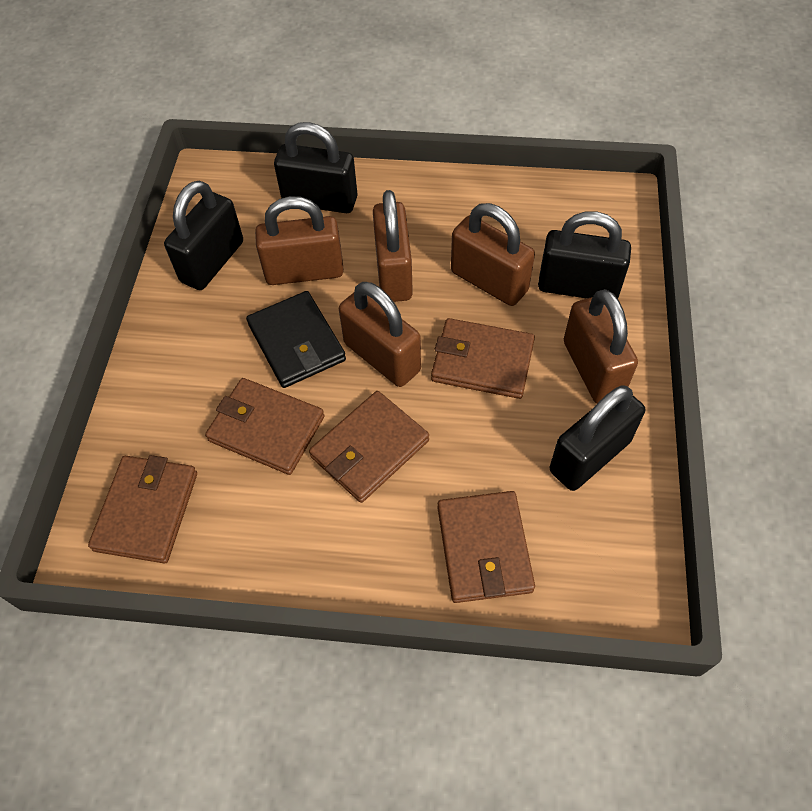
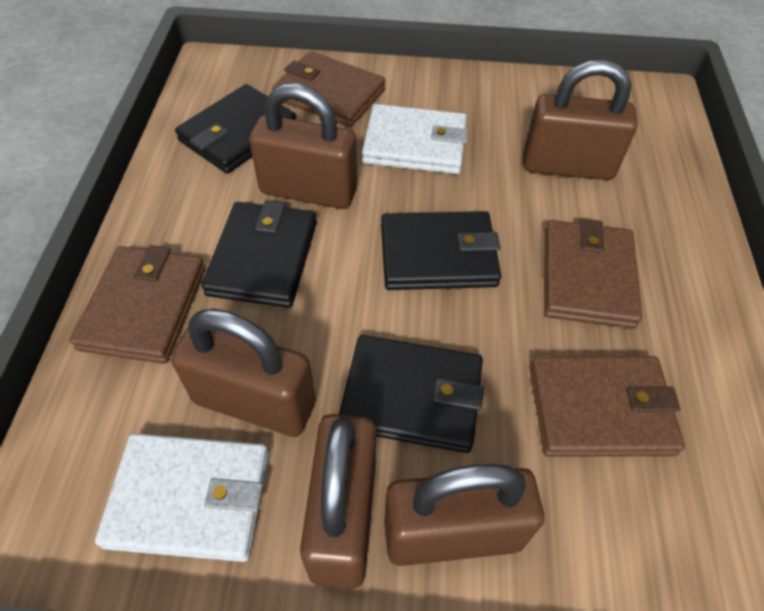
black padlock: 4 -> 0
black wallet: 1 -> 4
brown wallet: 5 -> 4
white wallet: 0 -> 2

